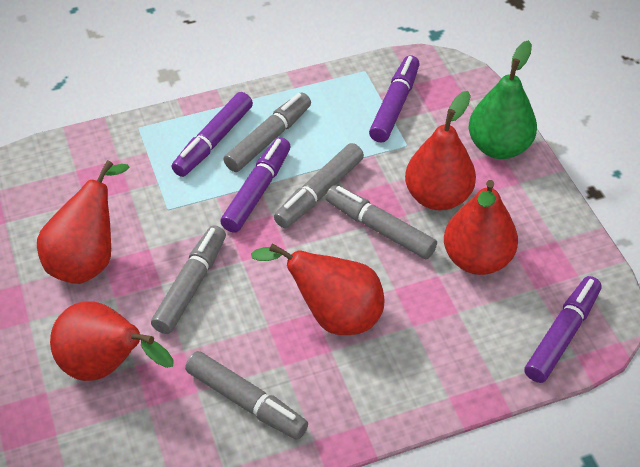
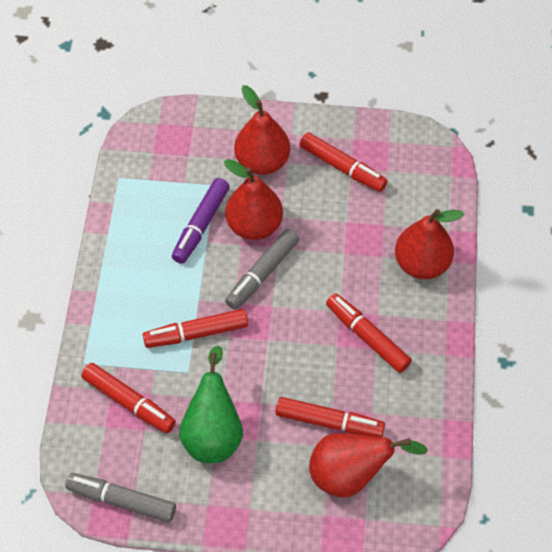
grey marker: 5 -> 2
purple marker: 4 -> 1
red marker: 0 -> 5
red pear: 5 -> 4

